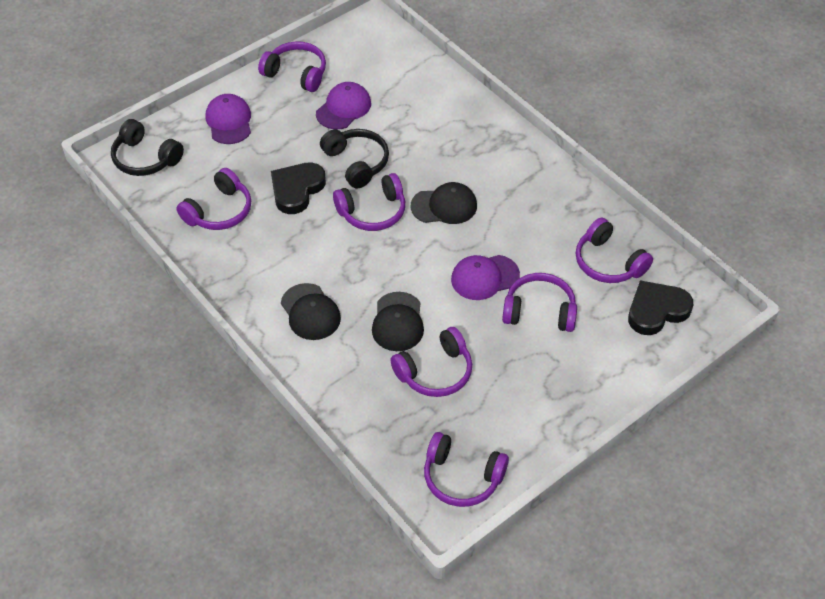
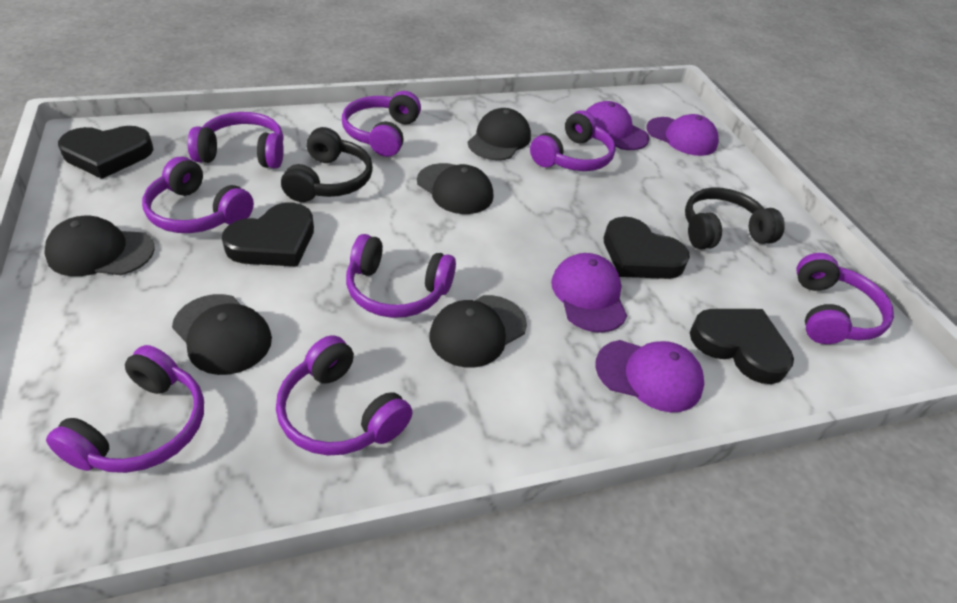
black cap: 3 -> 5
black heart: 2 -> 4
purple cap: 3 -> 4
purple headphones: 7 -> 8

